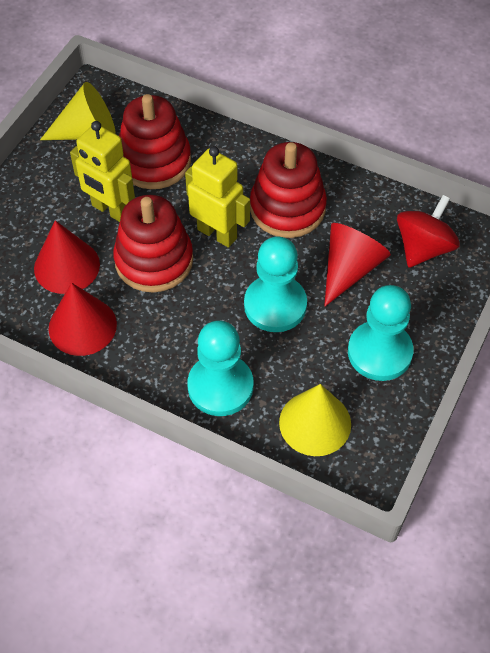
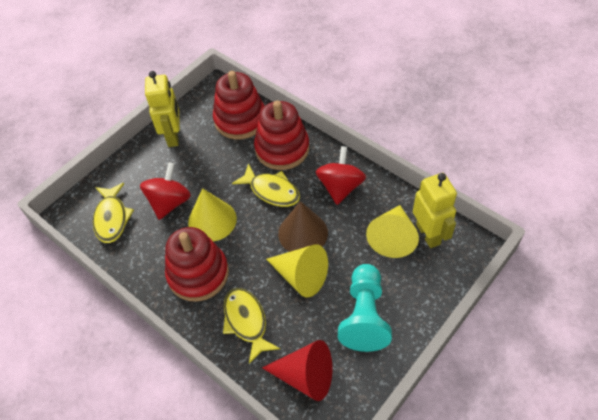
brown cone: 0 -> 1
red cone: 3 -> 1
red spinning top: 1 -> 2
turquoise pawn: 3 -> 1
yellow cone: 2 -> 3
yellow fish: 0 -> 3

